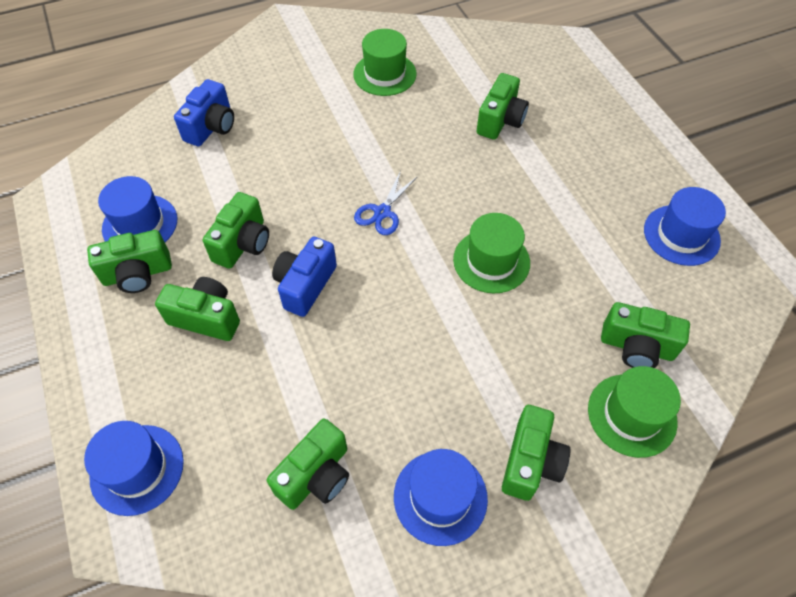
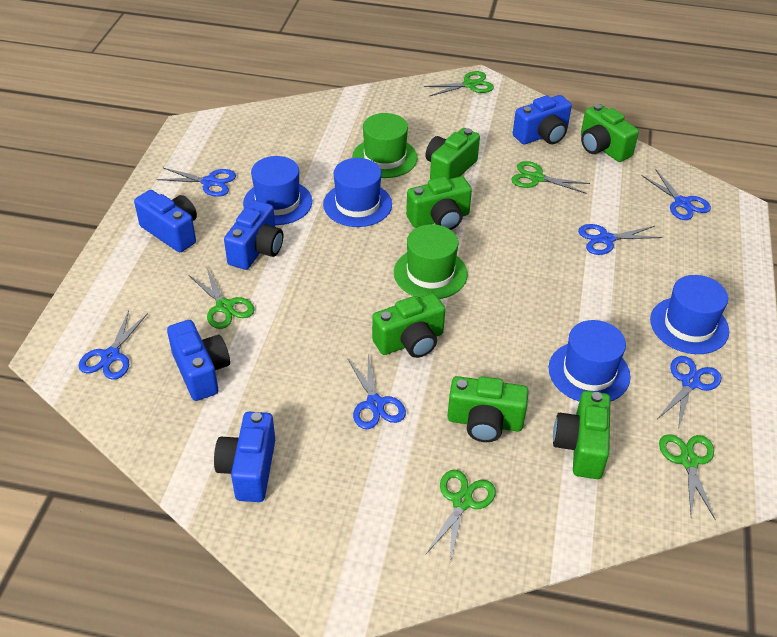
blue camera: 2 -> 5
blue scissors: 1 -> 6
green camera: 7 -> 6
green hat: 3 -> 2
green scissors: 0 -> 5

